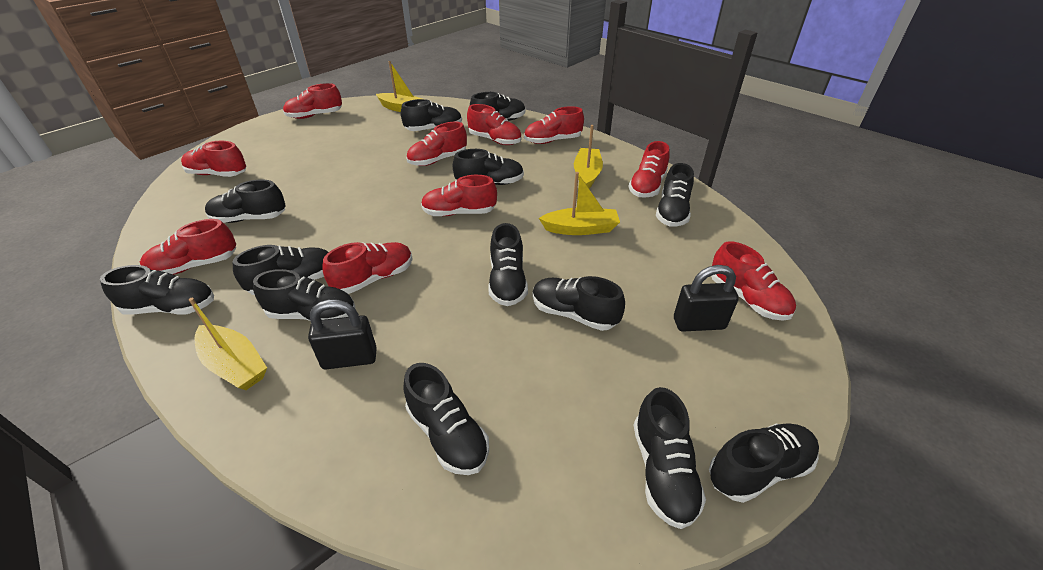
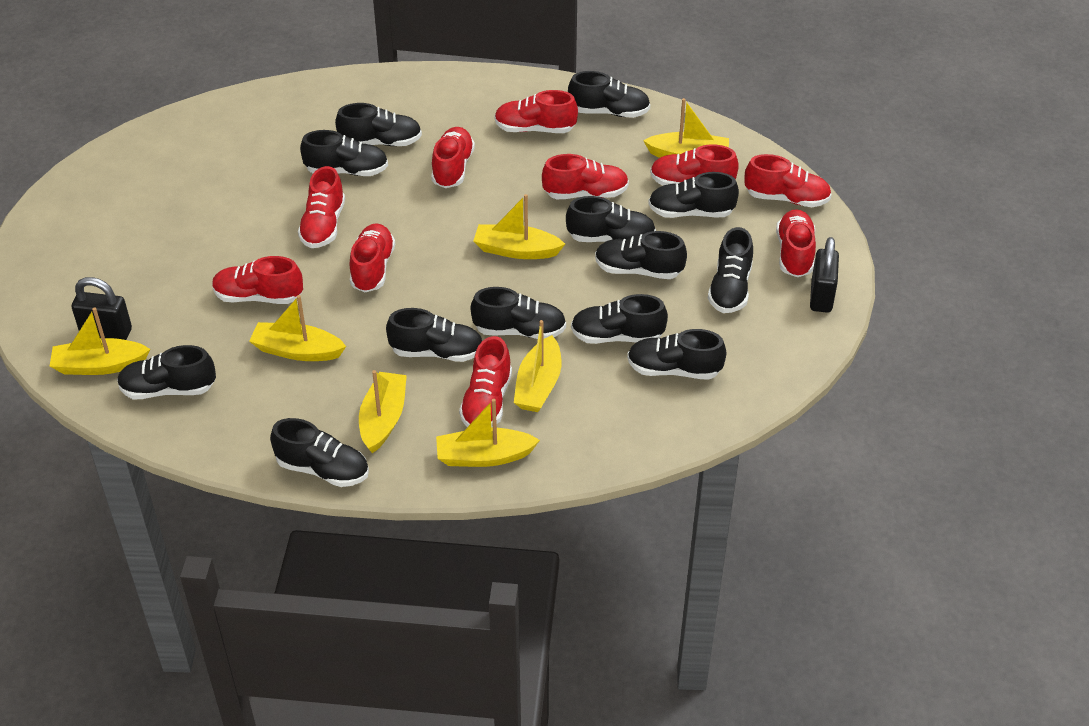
yellow boat: 4 -> 7

